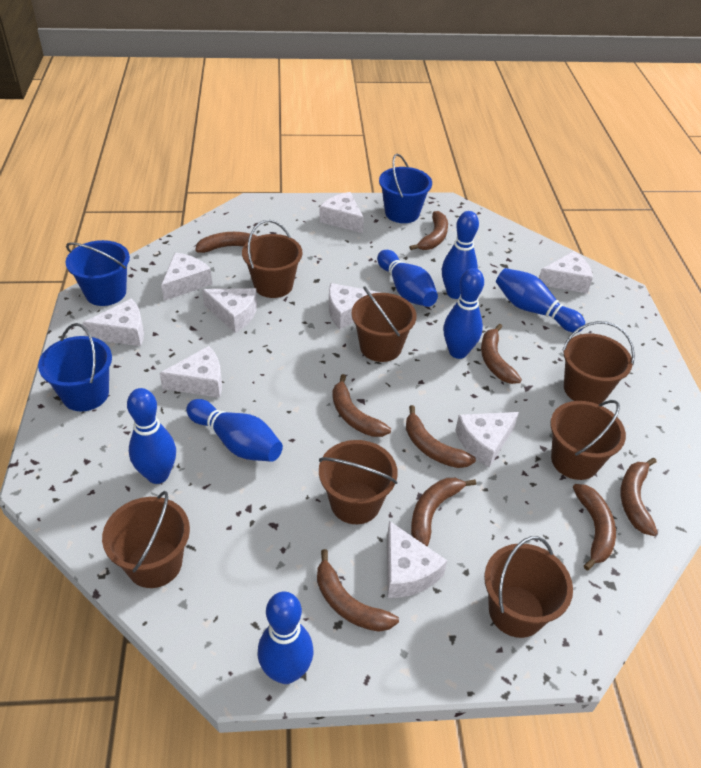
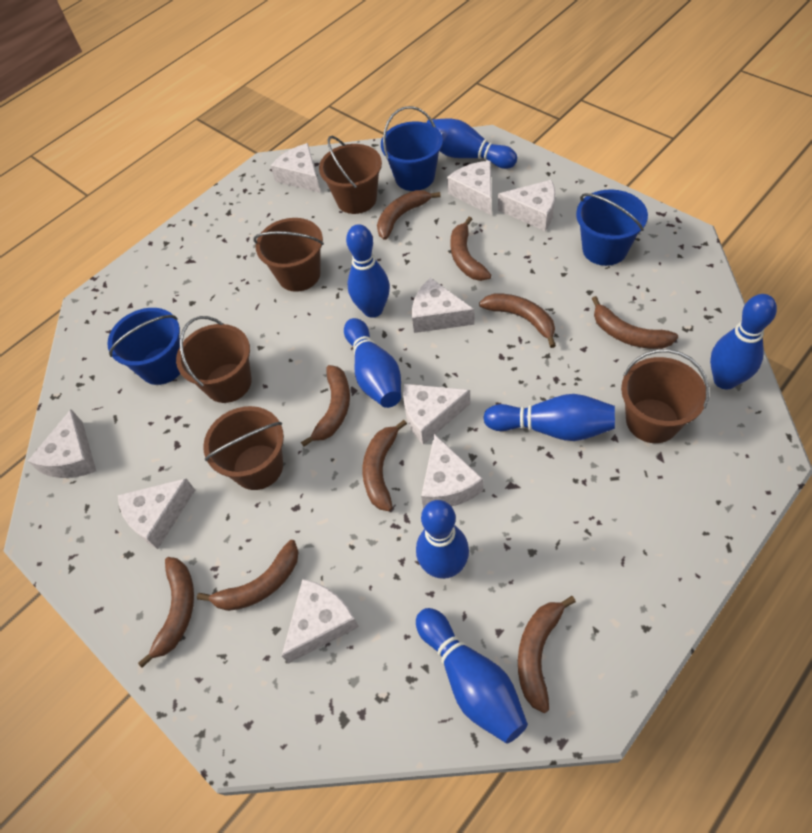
brown bucket: 7 -> 5

